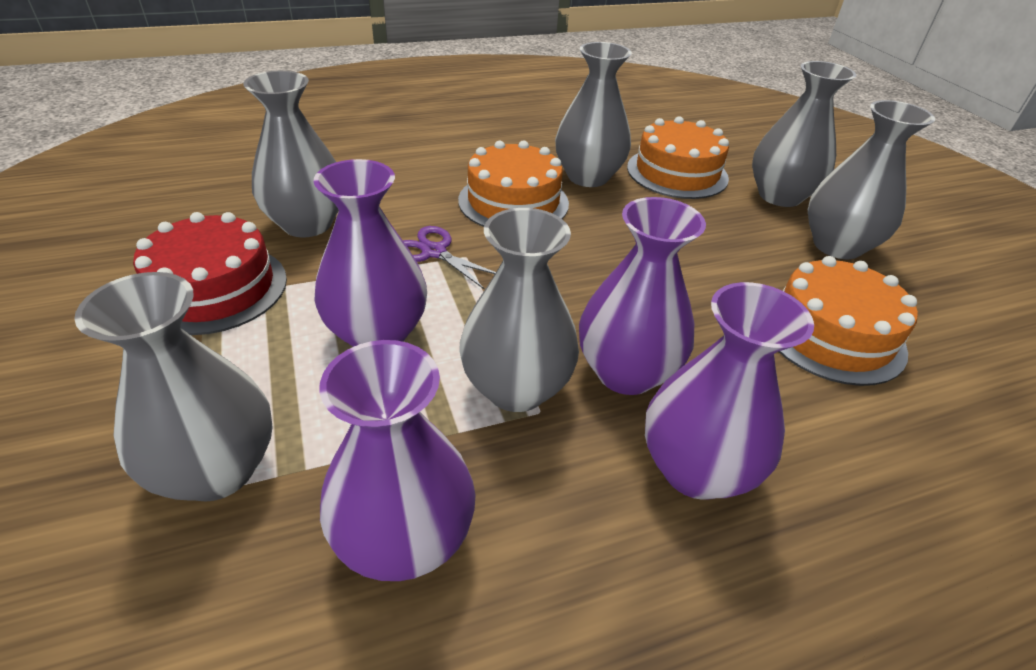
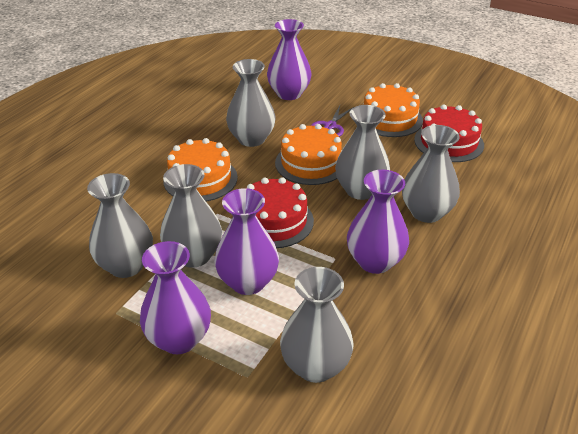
red cake: 1 -> 2

